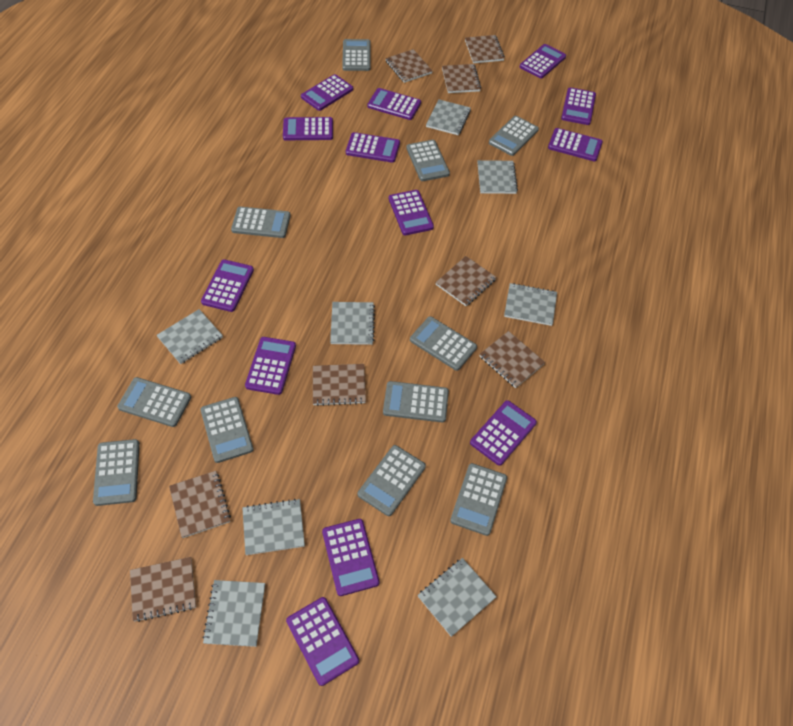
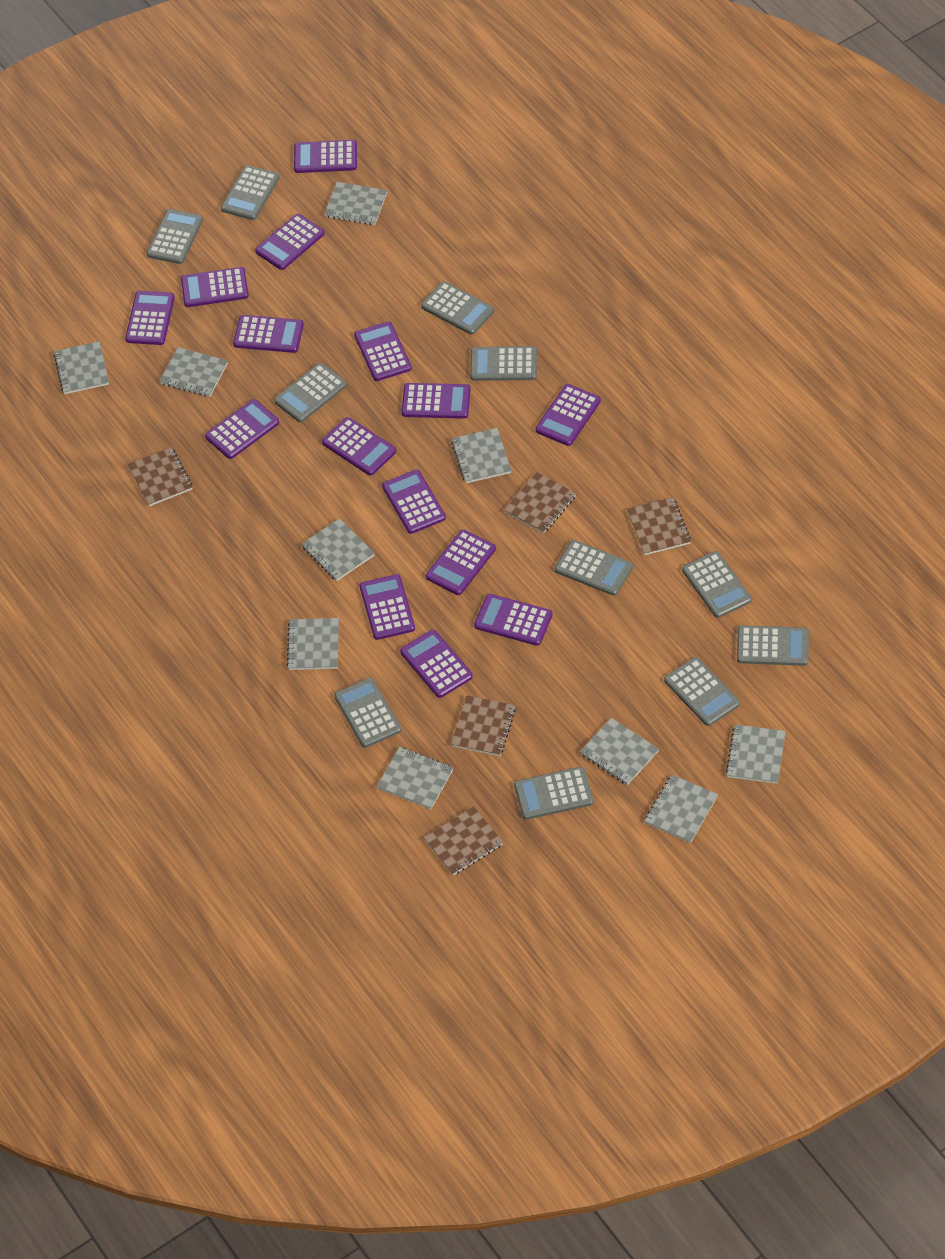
brown notebook: 8 -> 5
grey notebook: 8 -> 10
purple calculator: 13 -> 15

